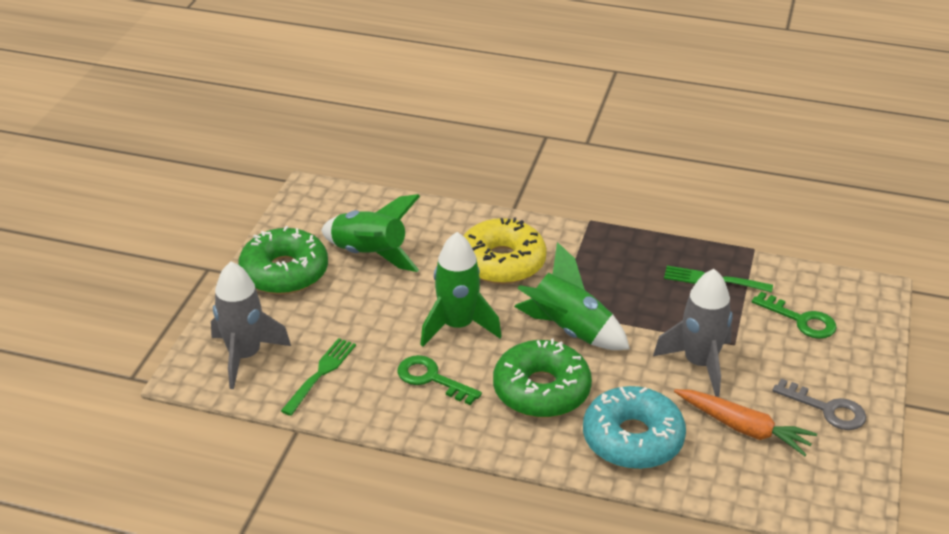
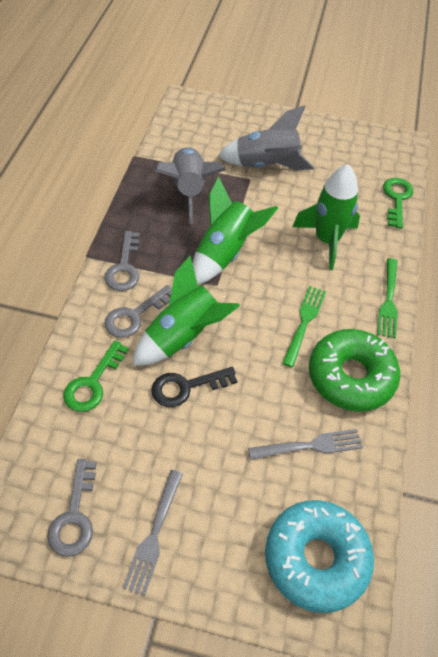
black key: 0 -> 1
green donut: 2 -> 1
grey fork: 0 -> 2
grey key: 1 -> 3
orange carrot: 1 -> 0
yellow donut: 1 -> 0

